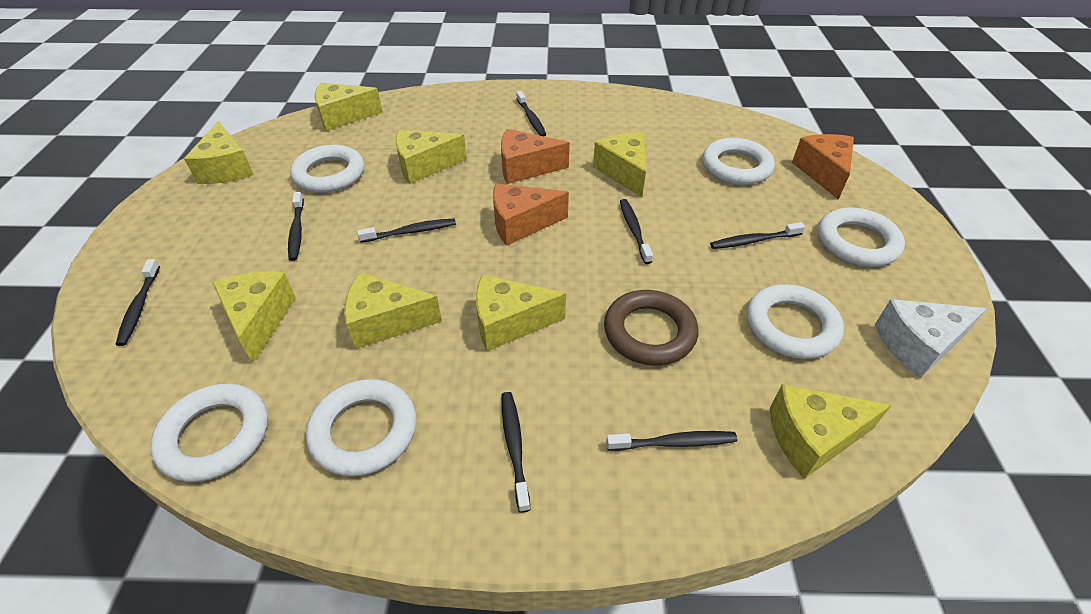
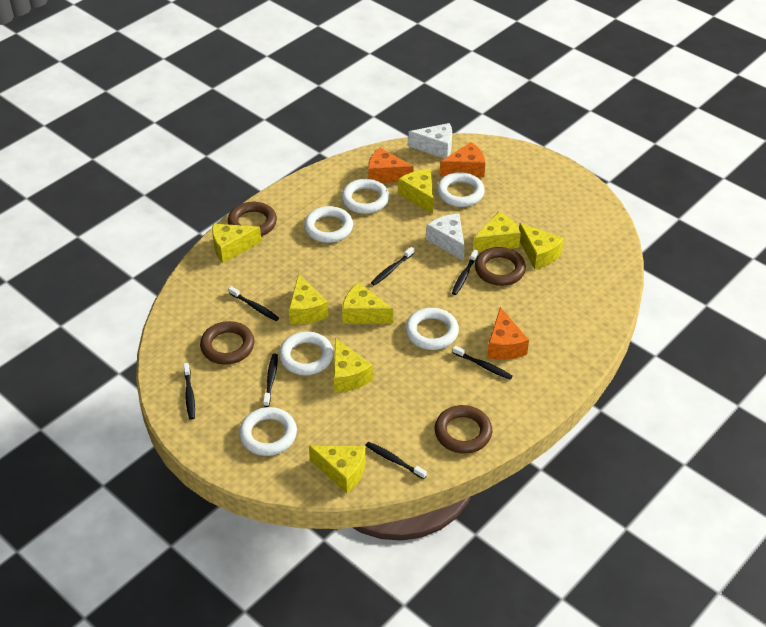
black toothbrush: 8 -> 7
brown ring: 1 -> 4
white cheese: 1 -> 2

